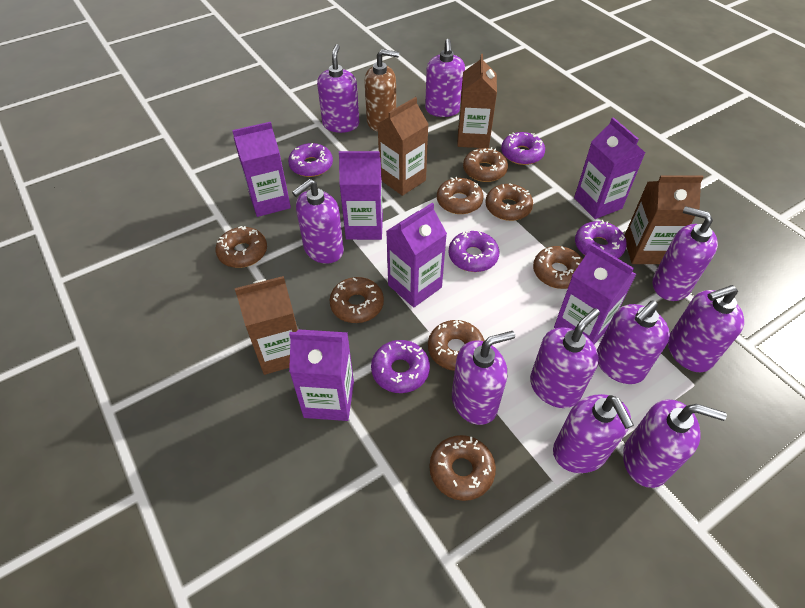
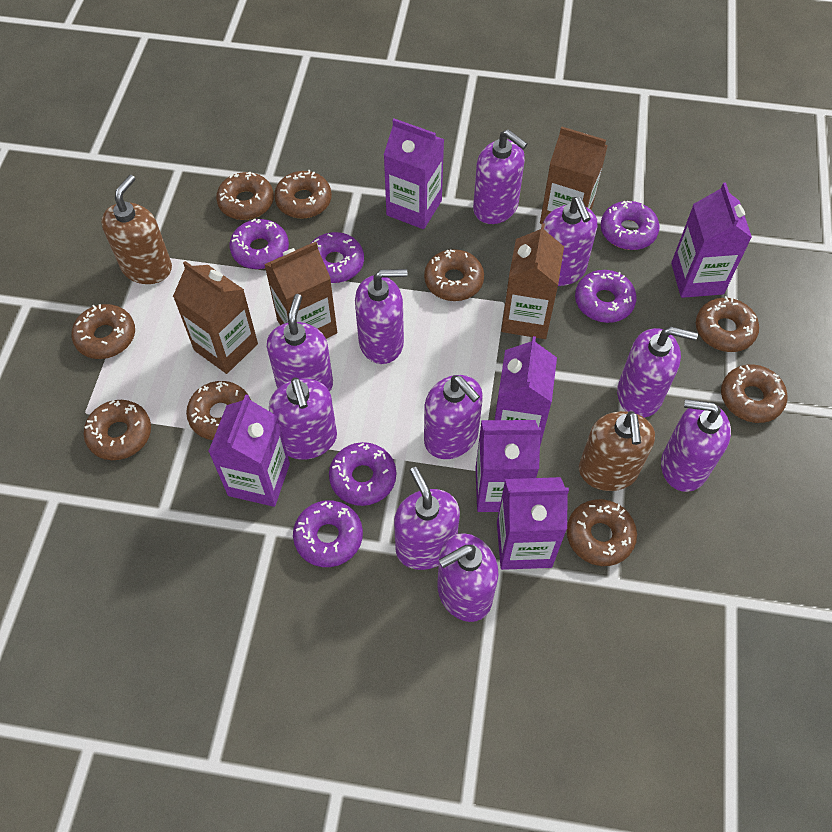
brown donut: 8 -> 9
brown soap dispenser: 1 -> 2
purple donut: 5 -> 6

